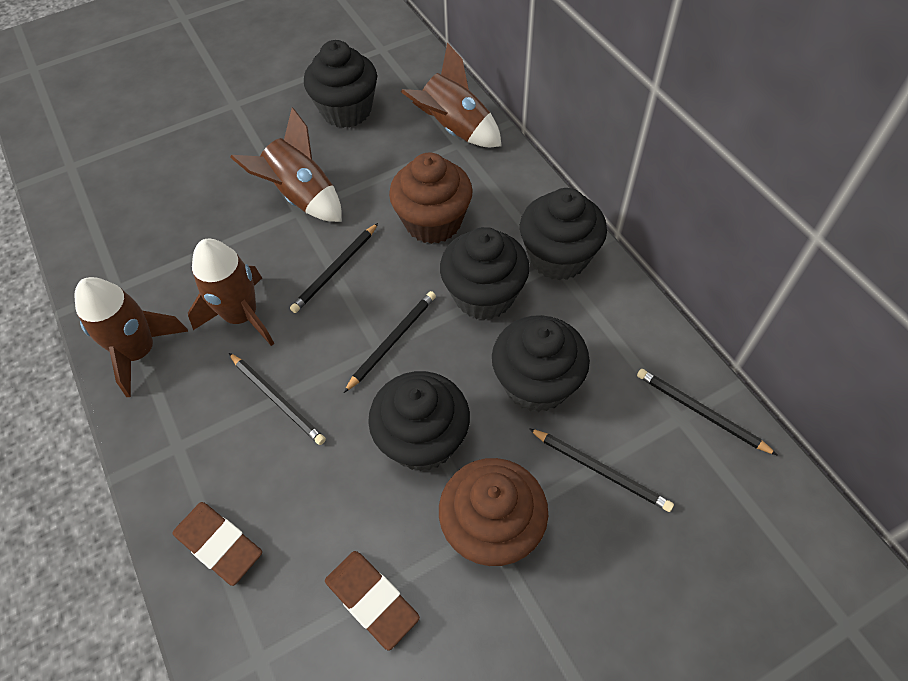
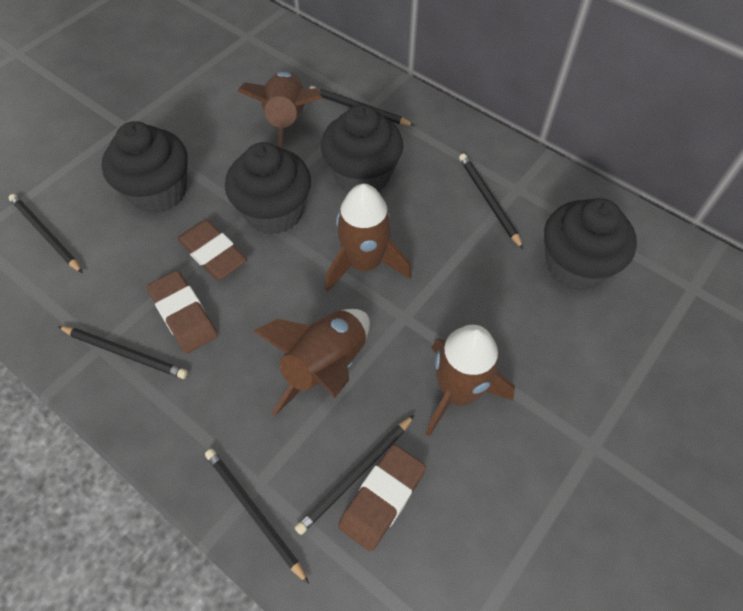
black cupcake: 5 -> 4
black pencil: 5 -> 6
brown cupcake: 2 -> 0
brown eraser: 2 -> 3

